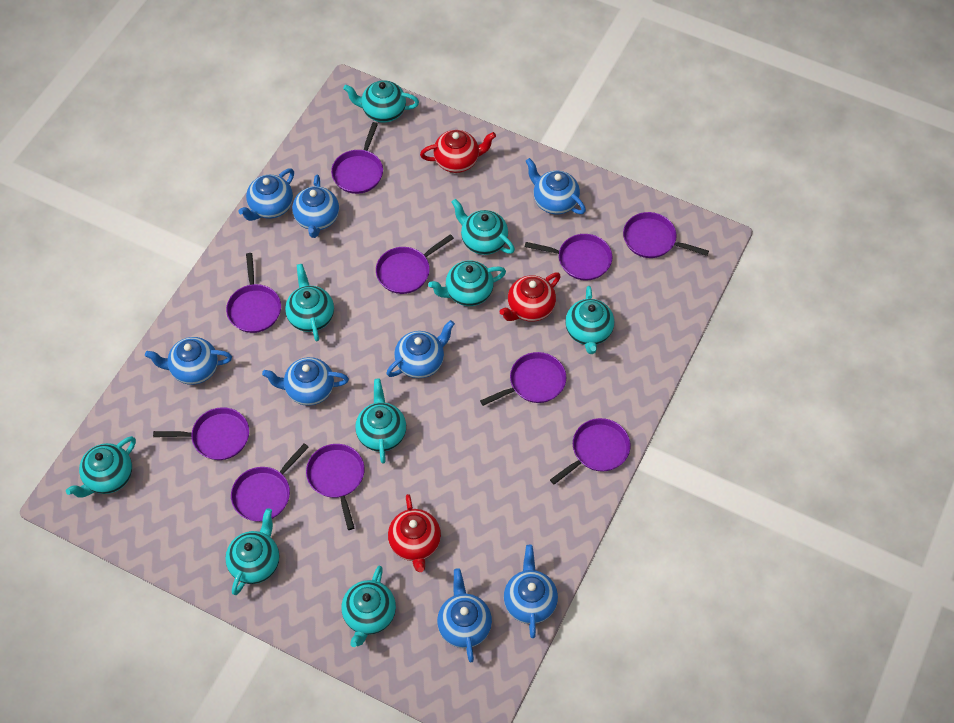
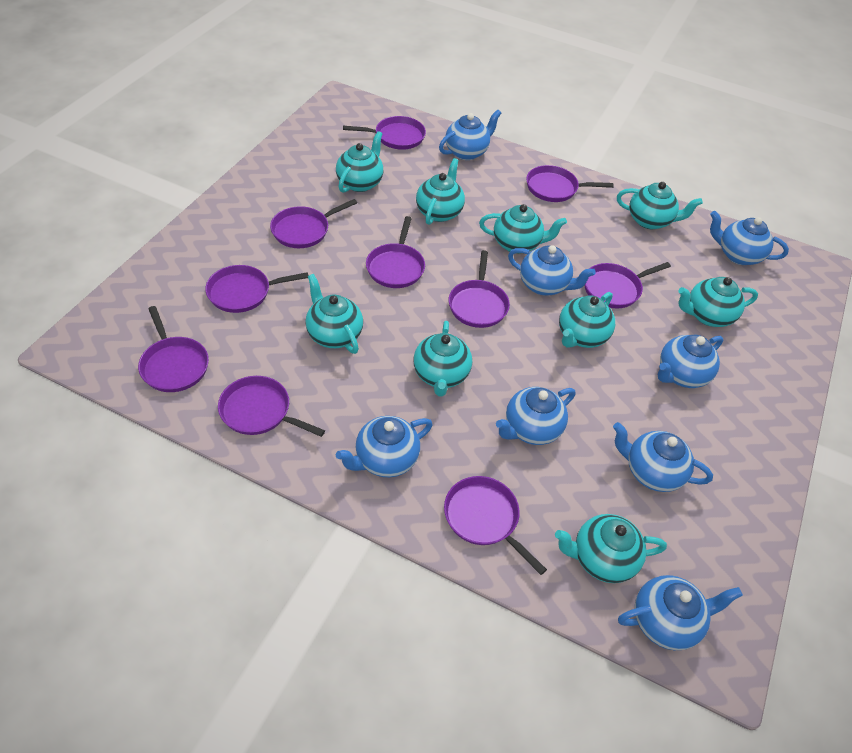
red teapot: 3 -> 0

